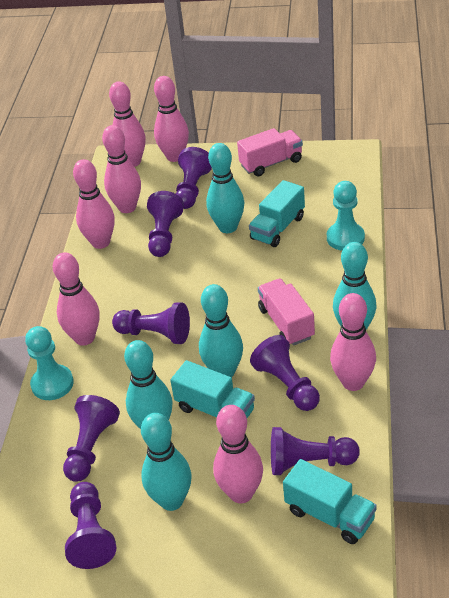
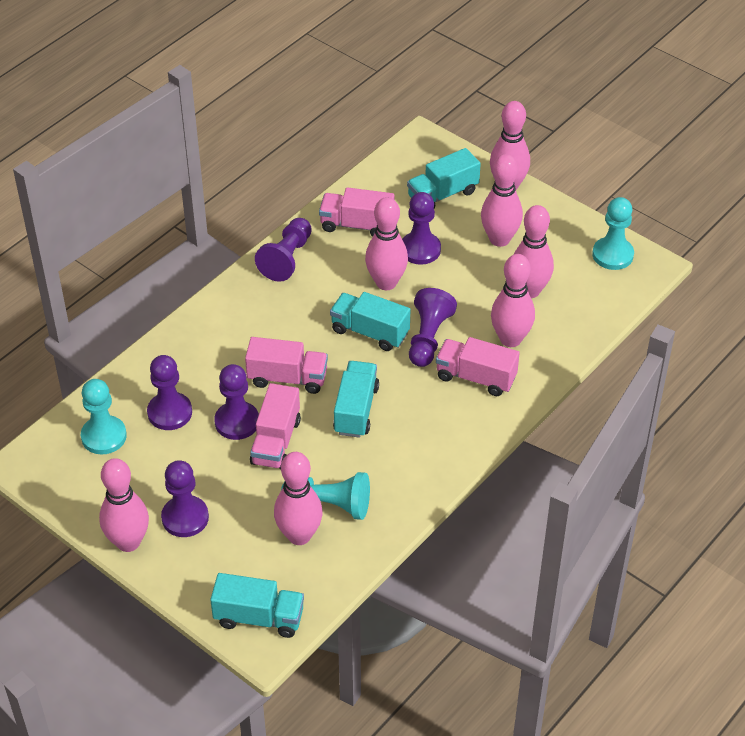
pink truck: 2 -> 4
purple pawn: 7 -> 6
turquoise bowling pin: 5 -> 0
turquoise pawn: 2 -> 3
turquoise truck: 3 -> 4

